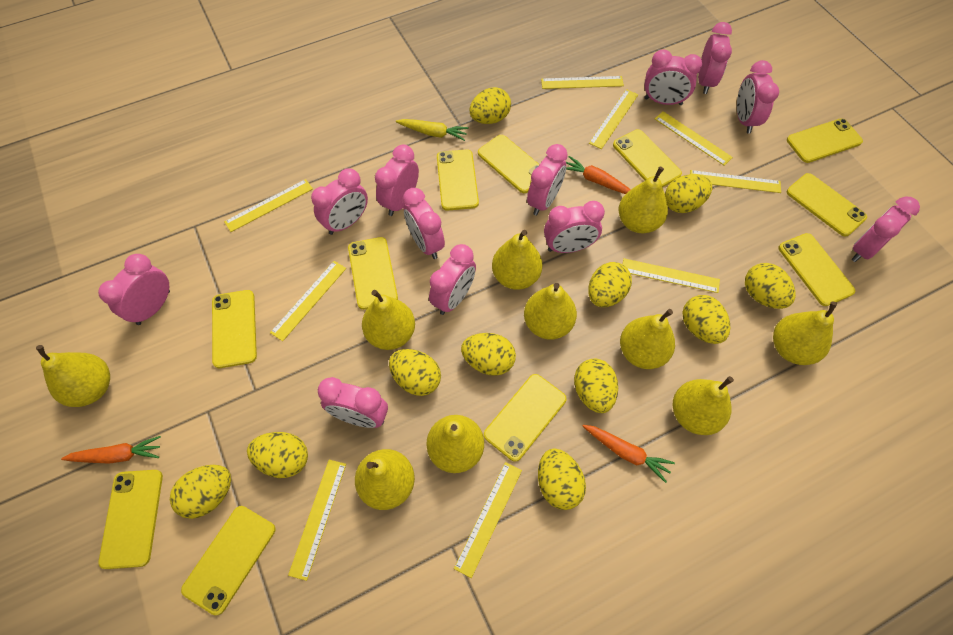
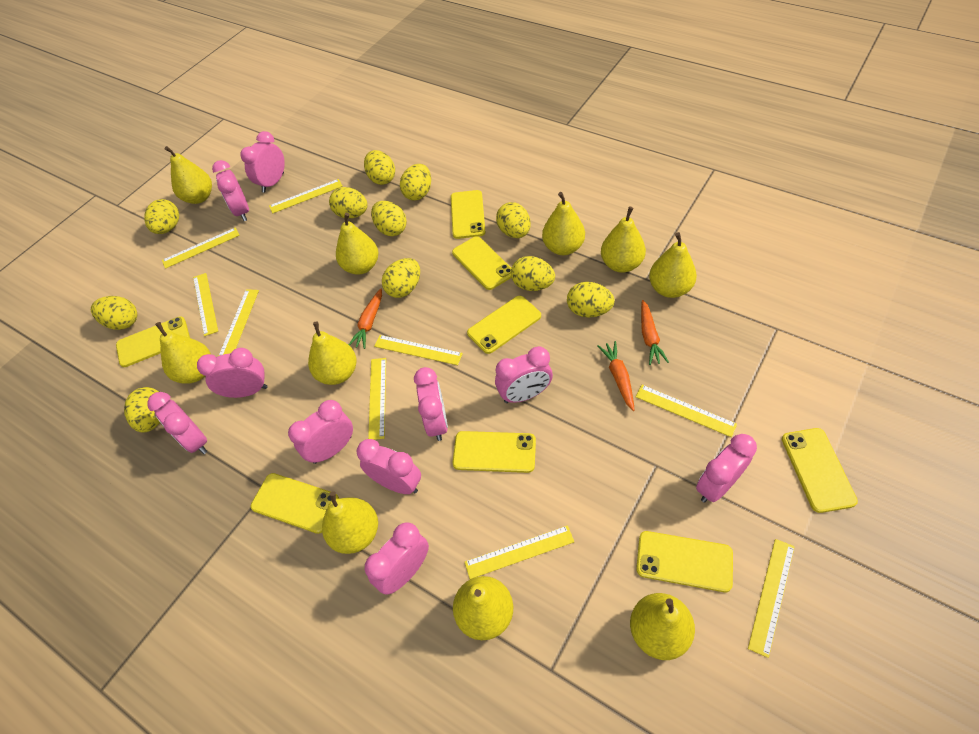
pink clock: 12 -> 10
yellow carrot: 1 -> 0
yellow phone: 11 -> 8

